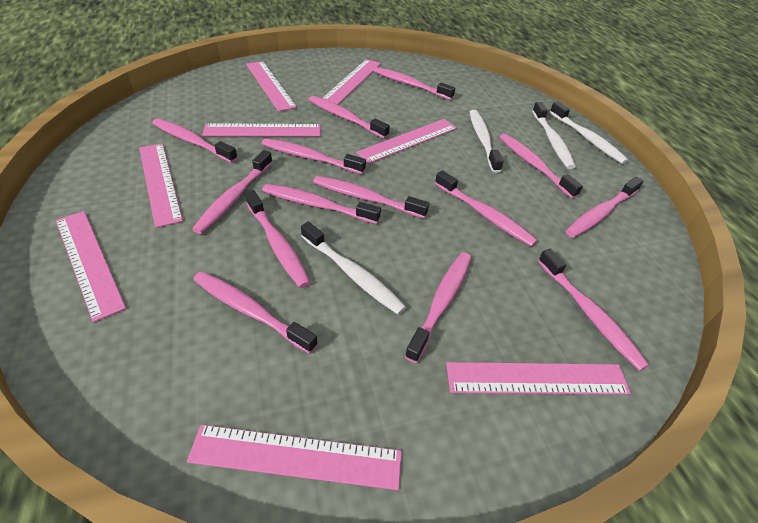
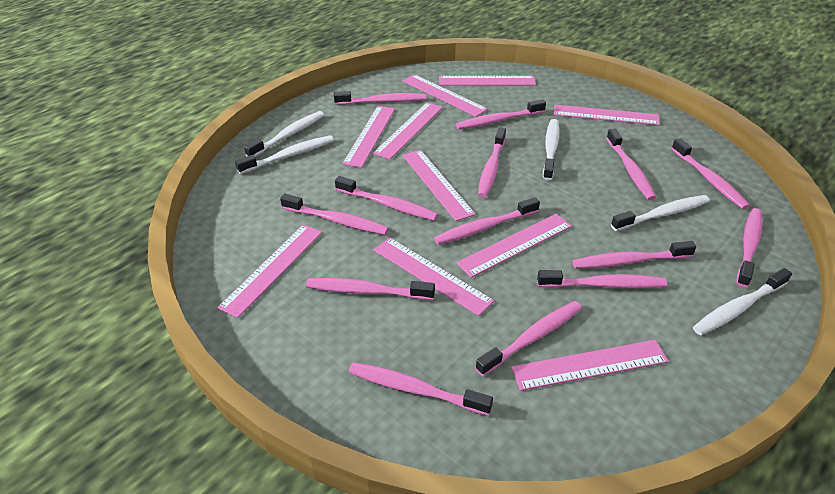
pink ruler: 8 -> 10
white toothbrush: 4 -> 5

